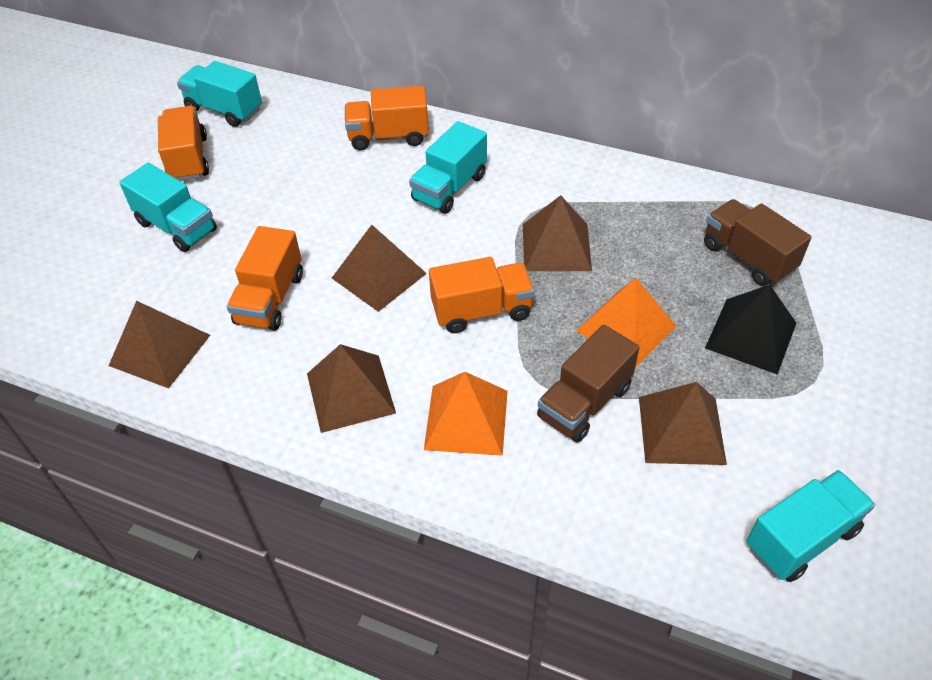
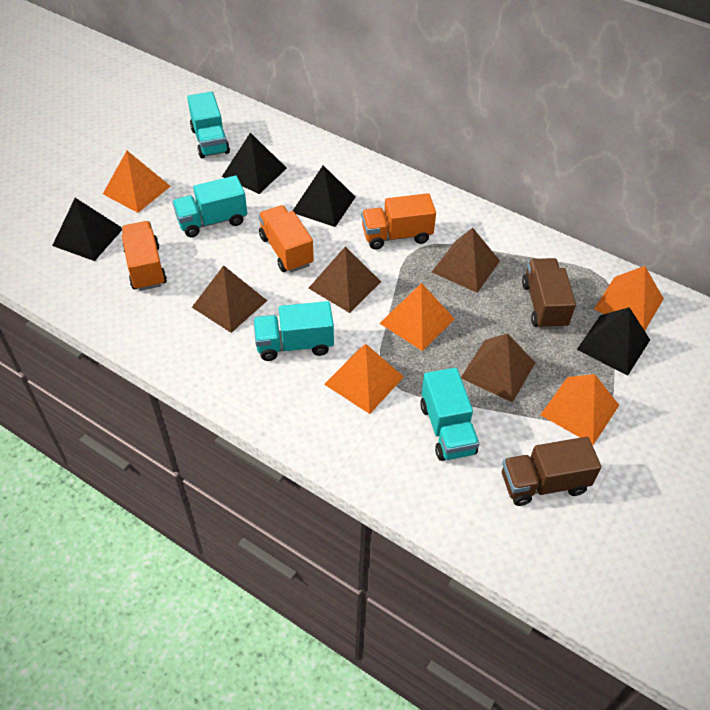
black pyramid: 1 -> 4
brown pyramid: 5 -> 4
orange pyramid: 2 -> 5
orange truck: 4 -> 3

